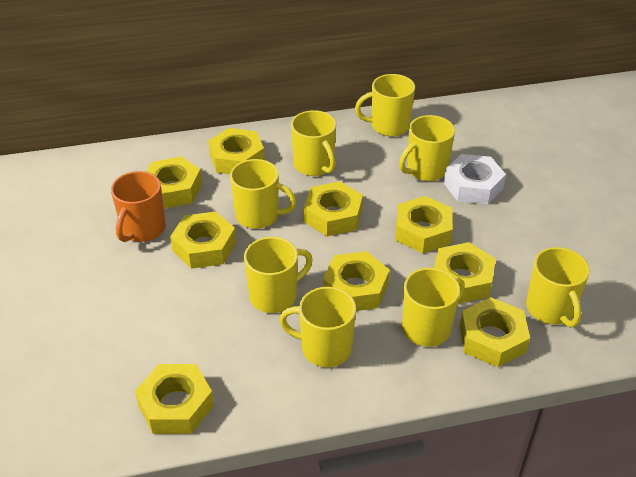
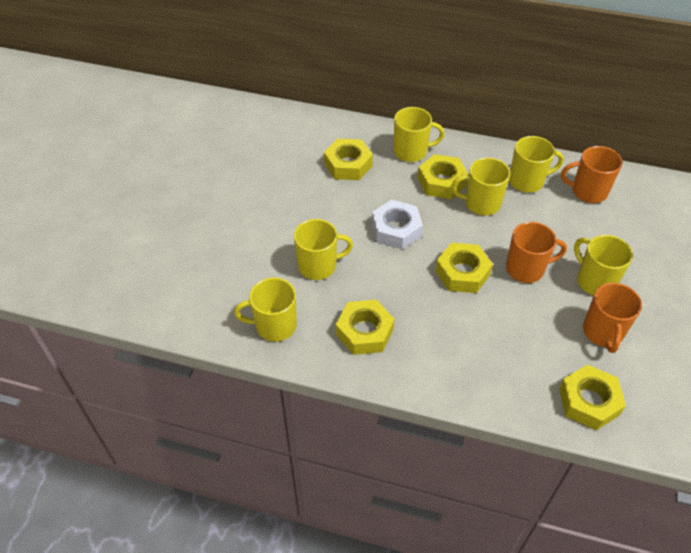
orange mug: 1 -> 3
yellow mug: 8 -> 6
yellow nut: 9 -> 5

